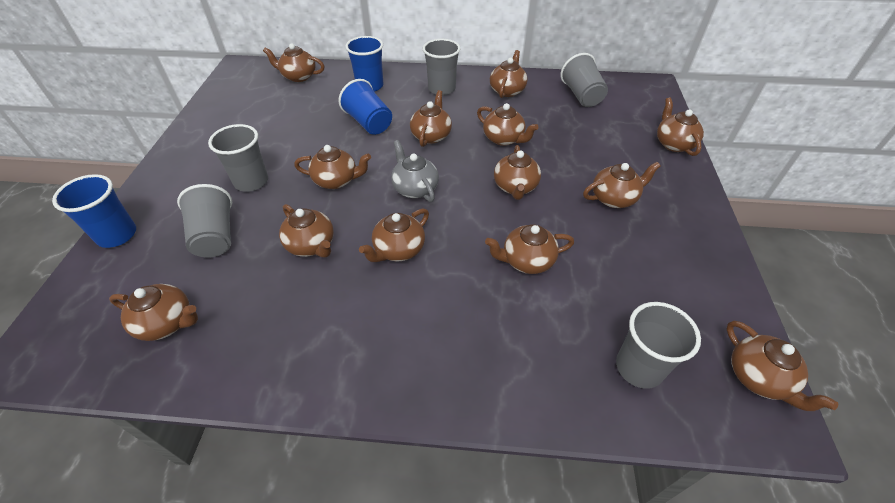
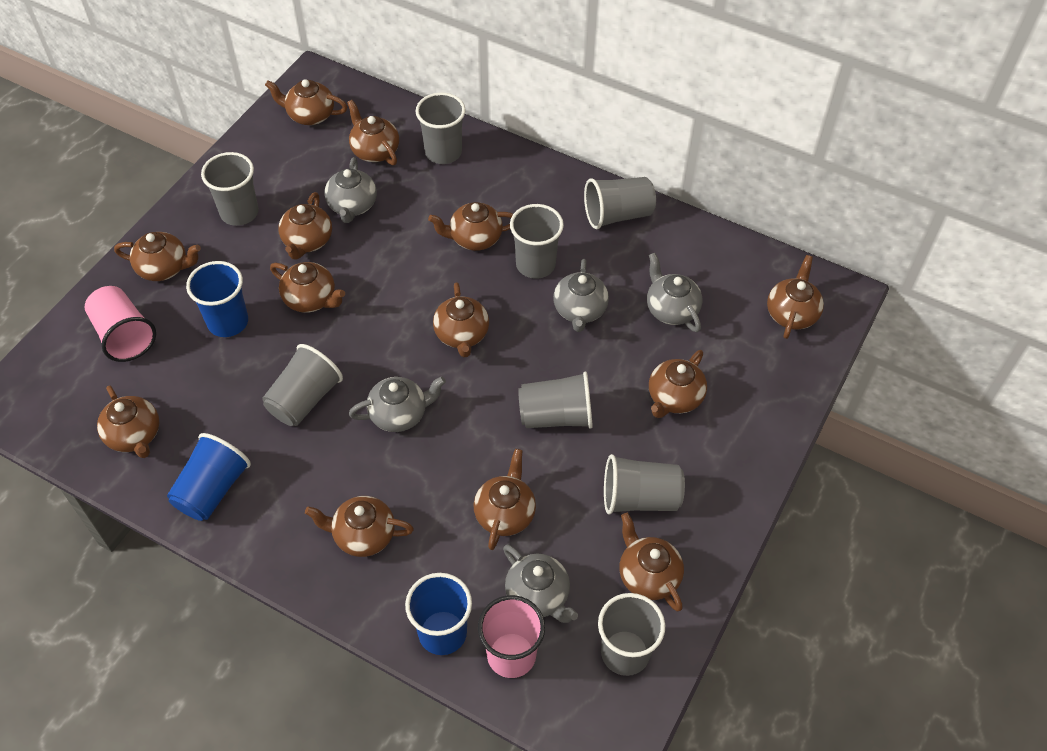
grey cup: 5 -> 8
grey teapot: 1 -> 5
pink cup: 0 -> 2

